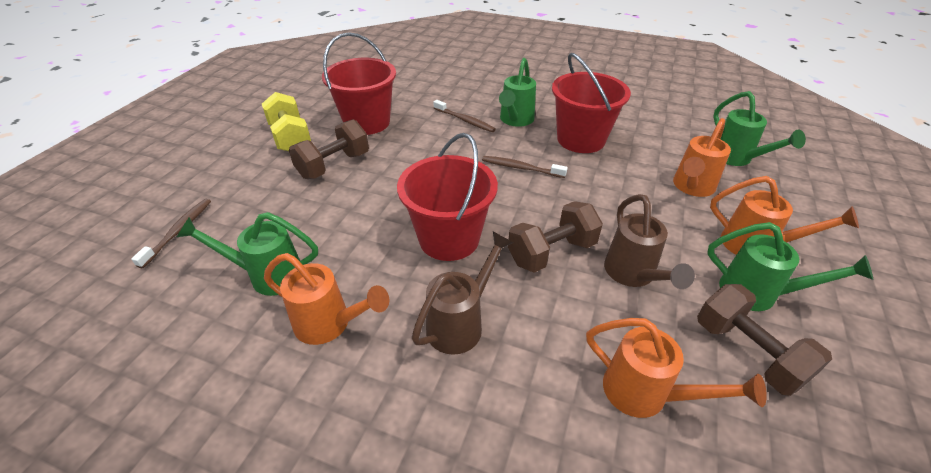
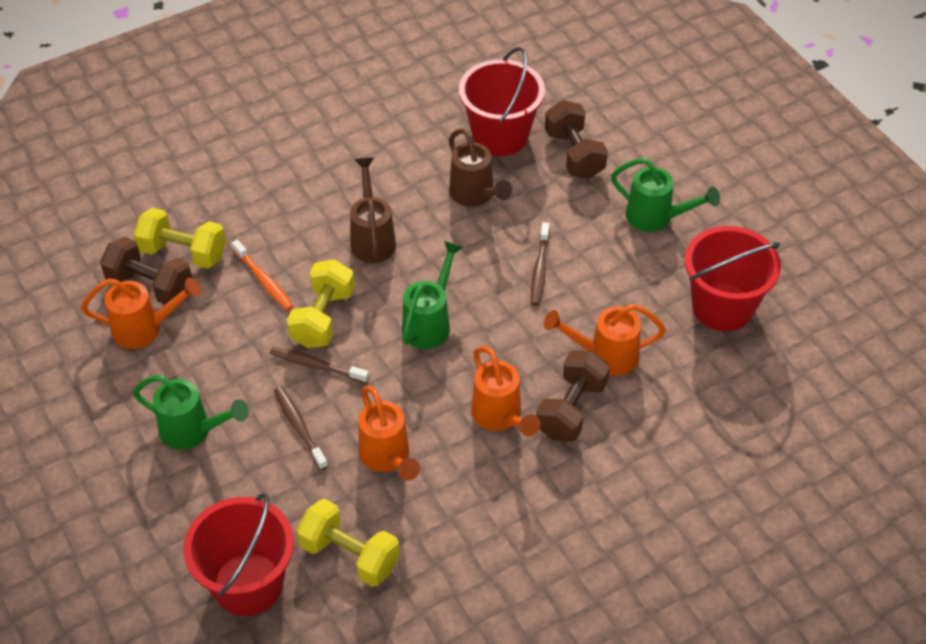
green watering can: 4 -> 3
orange toothbrush: 0 -> 1
yellow dumbbell: 1 -> 3

